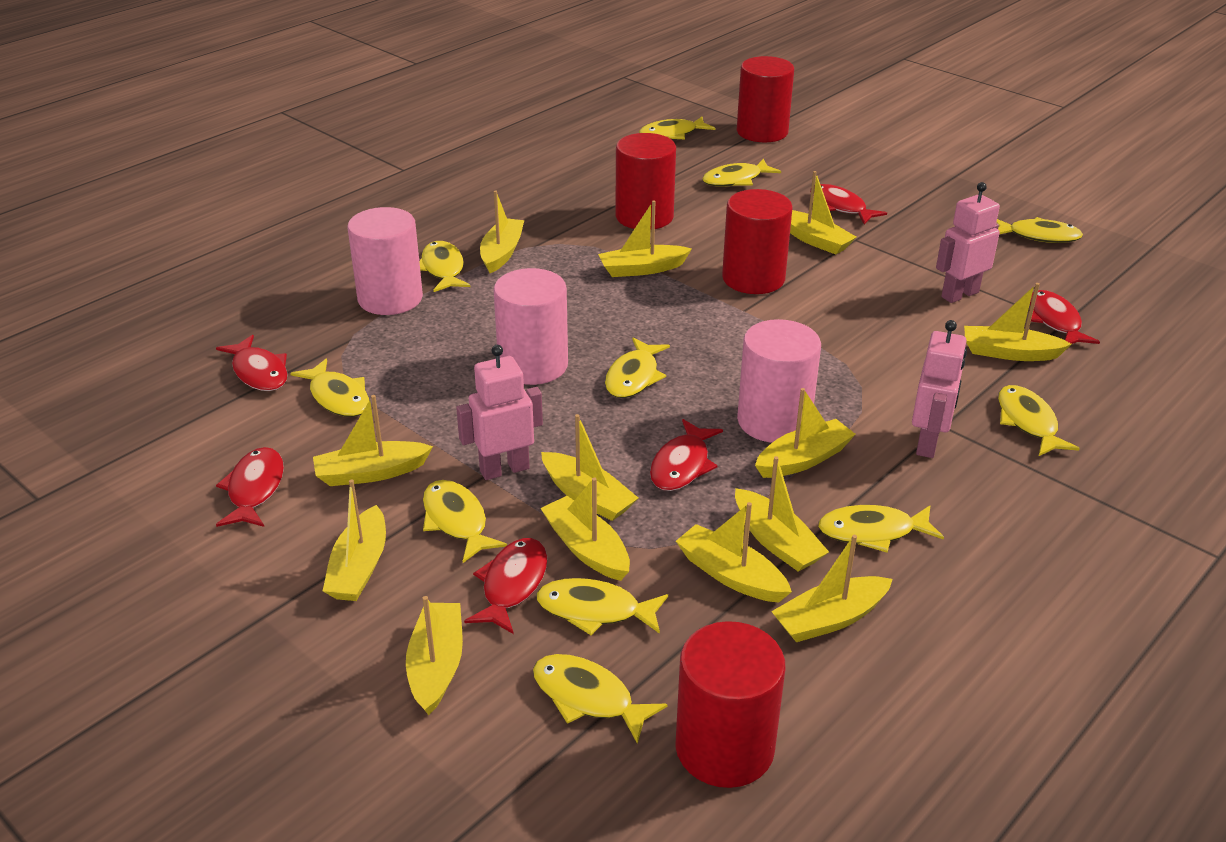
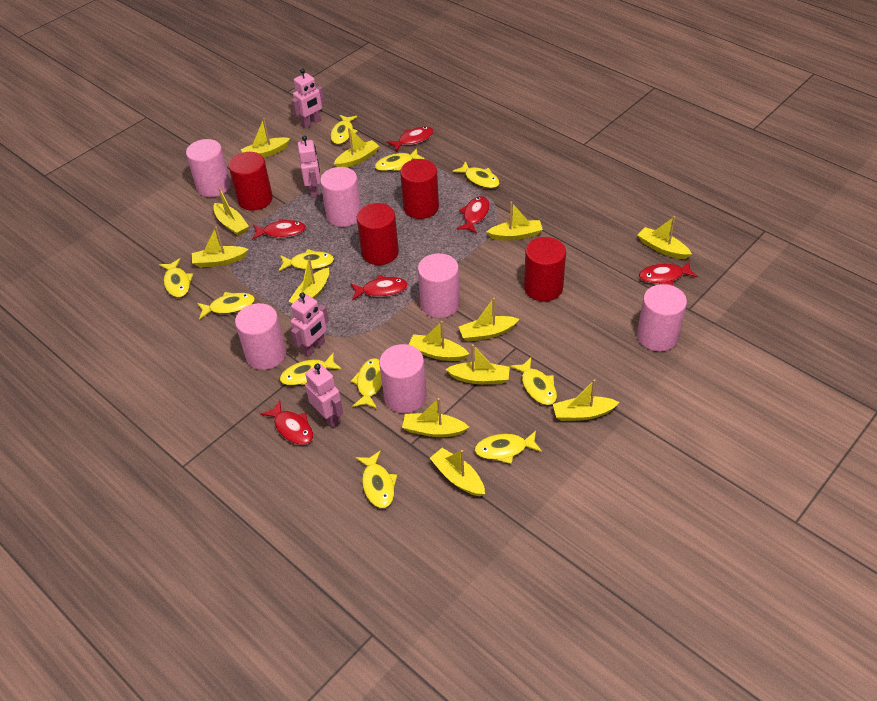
pink cylinder: 3 -> 6
pink robot: 3 -> 4

